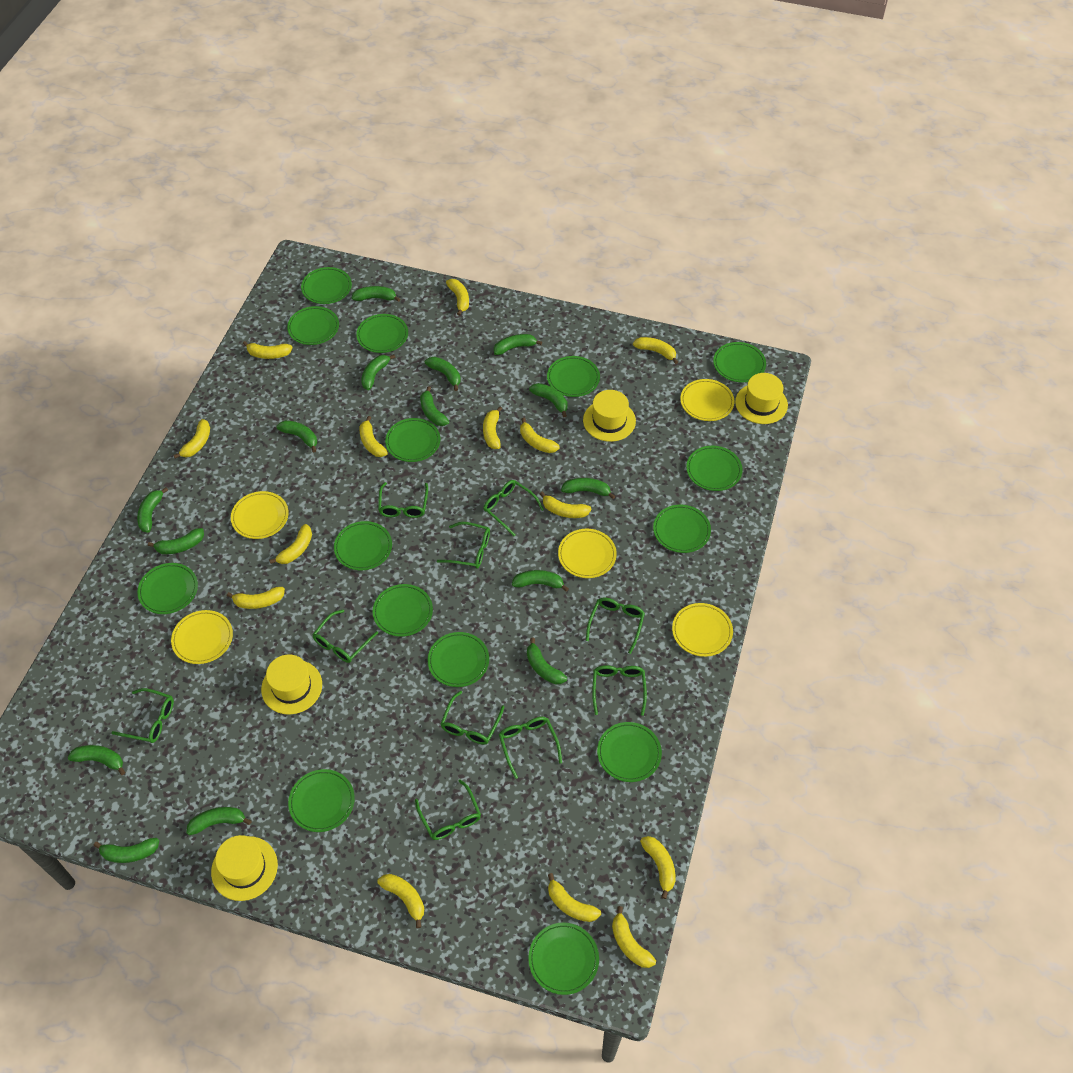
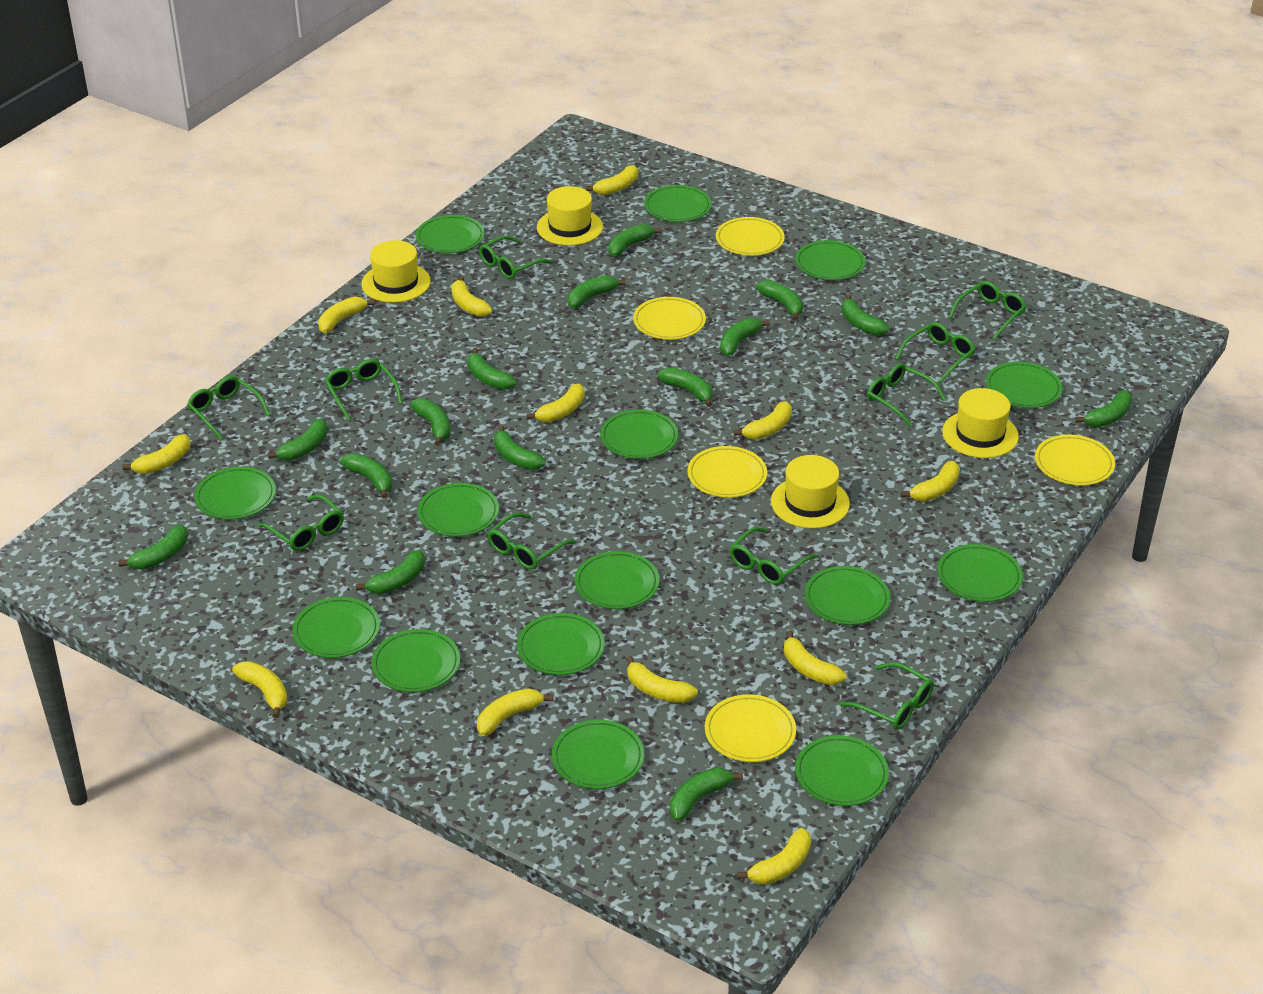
yellow banana: 14 -> 12

